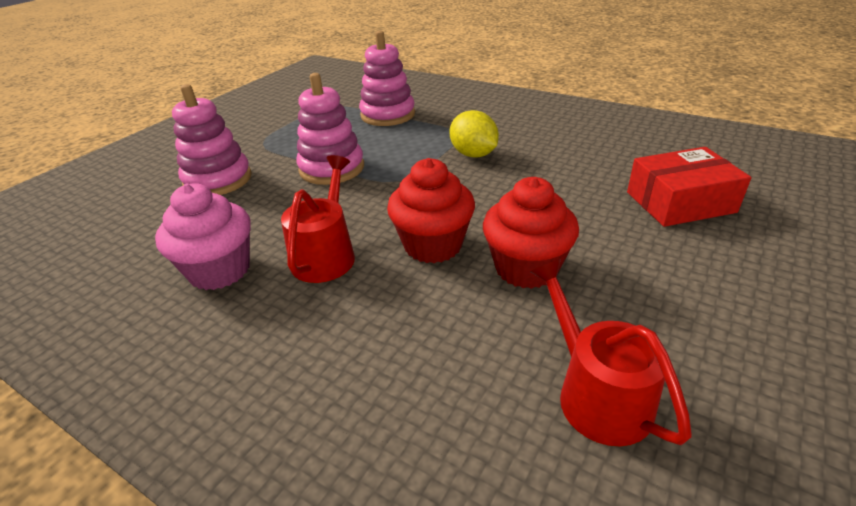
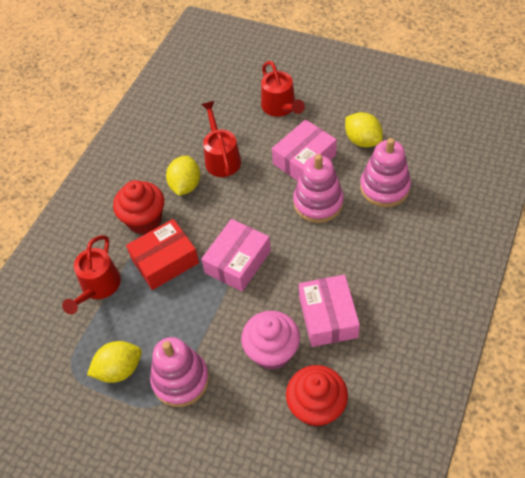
pink box: 0 -> 3
red watering can: 2 -> 3
yellow lemon: 1 -> 3

